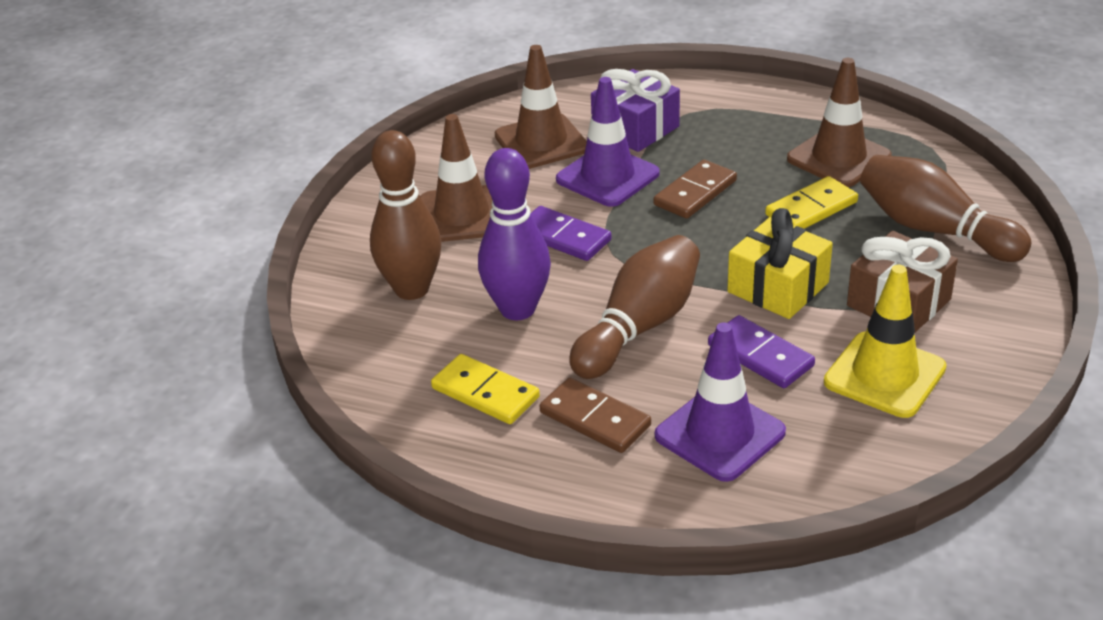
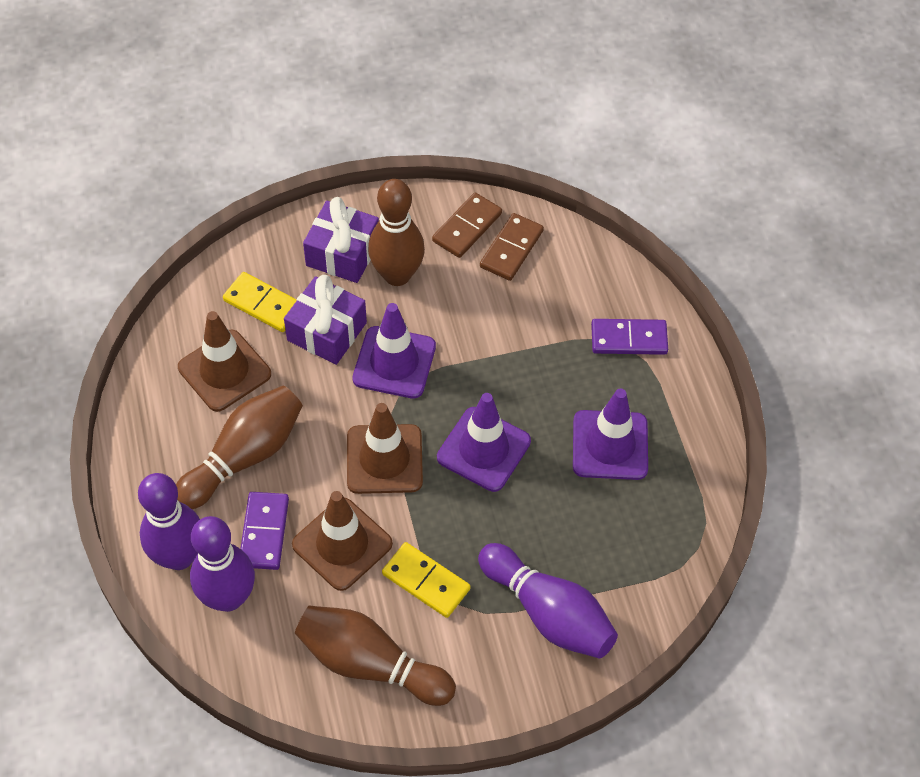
brown gift: 1 -> 0
purple bowling pin: 1 -> 3
purple gift: 1 -> 2
purple traffic cone: 2 -> 3
yellow gift: 1 -> 0
yellow traffic cone: 1 -> 0

